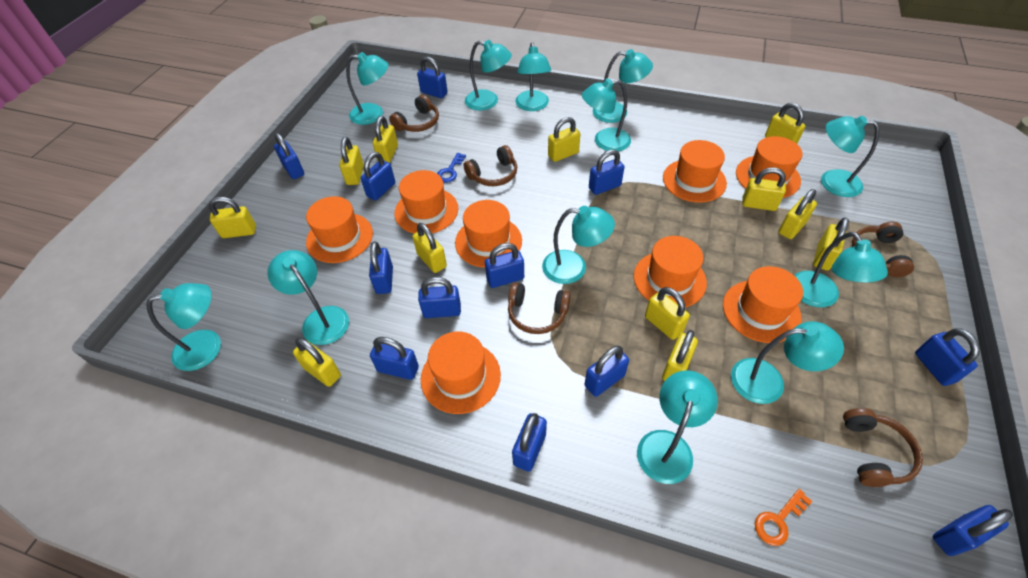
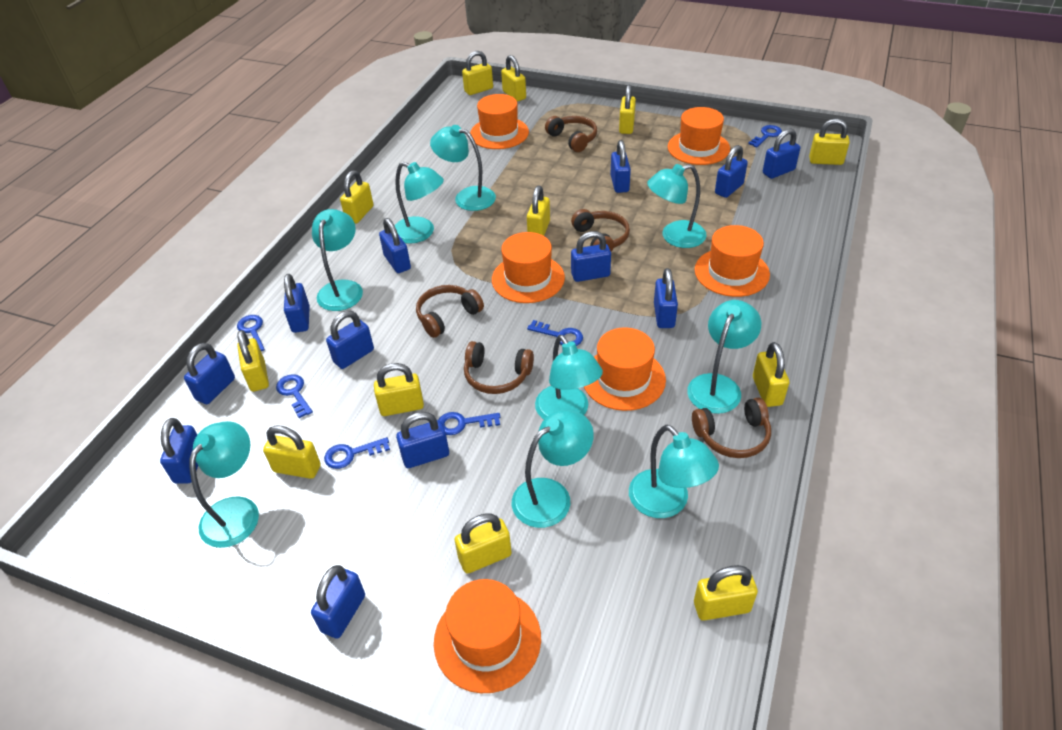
blue key: 1 -> 6
orange hat: 8 -> 6
orange key: 1 -> 0
turquoise lamp: 12 -> 9

